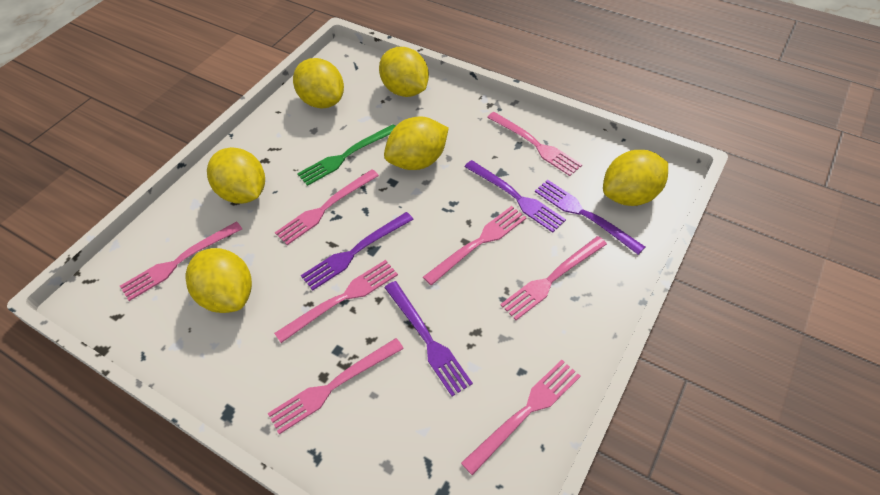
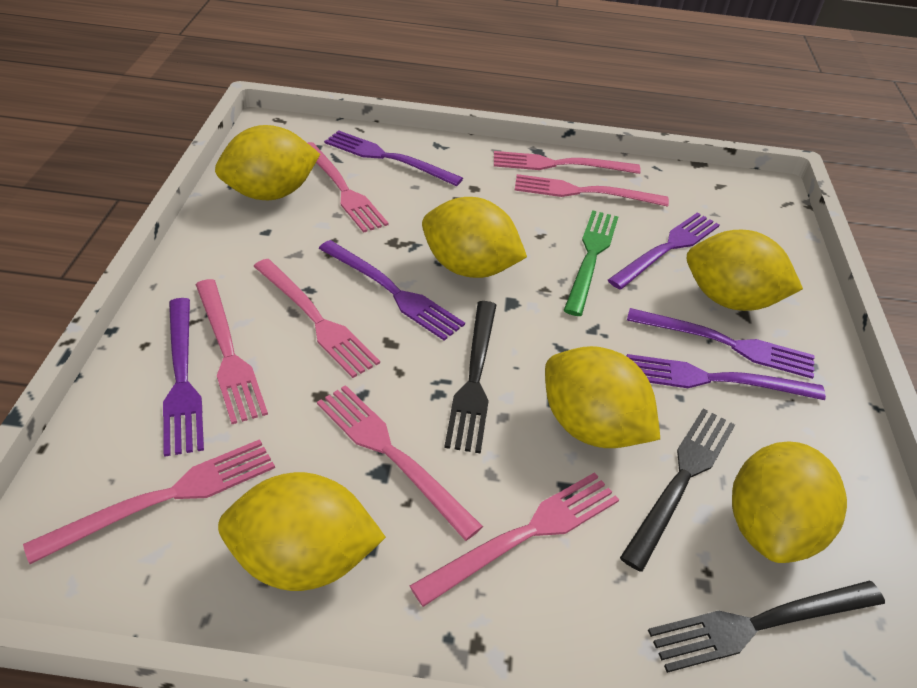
black fork: 0 -> 3
purple fork: 4 -> 6

